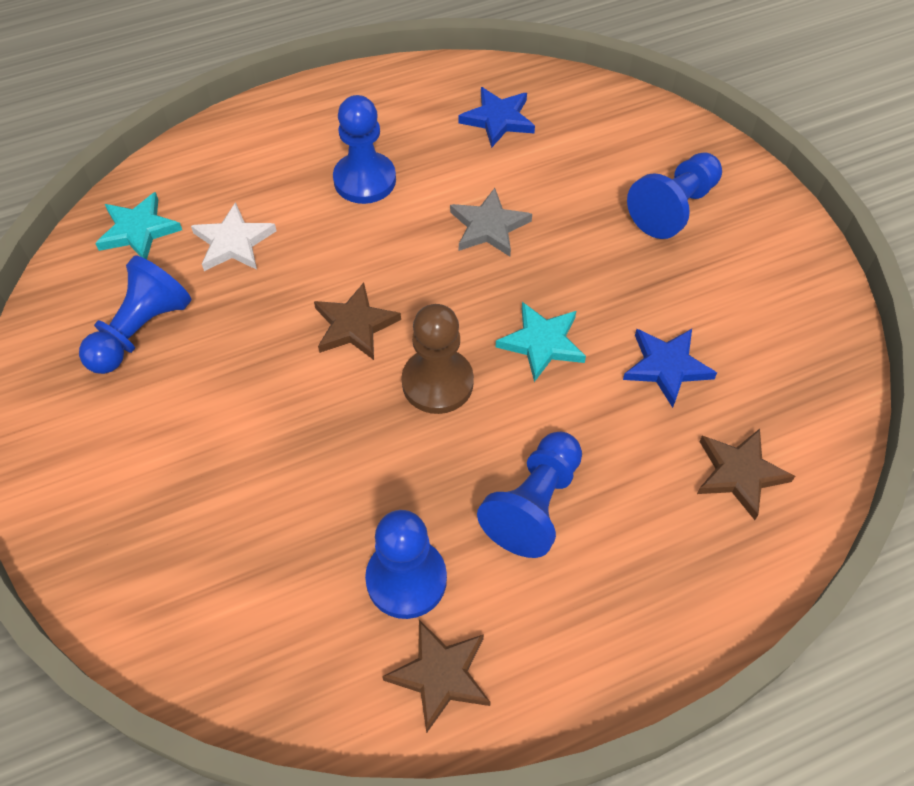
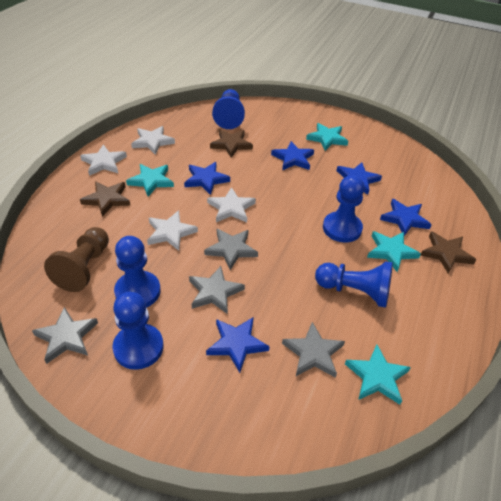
blue star: 2 -> 5
grey star: 1 -> 4
turquoise star: 2 -> 4
white star: 1 -> 4

